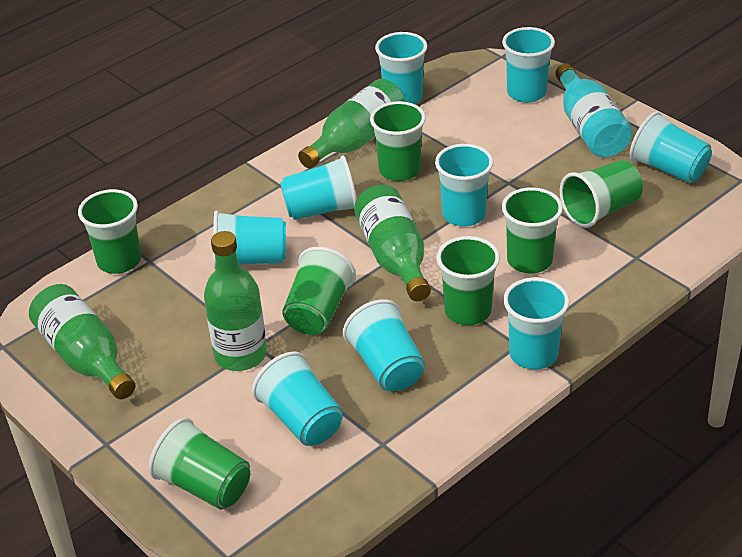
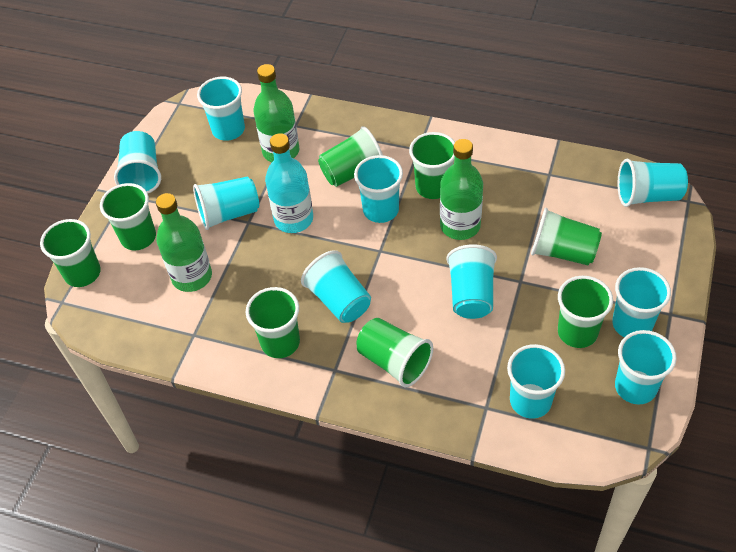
green bottle: 4 -> 3
green cup: 7 -> 8
turquoise cup: 9 -> 10

